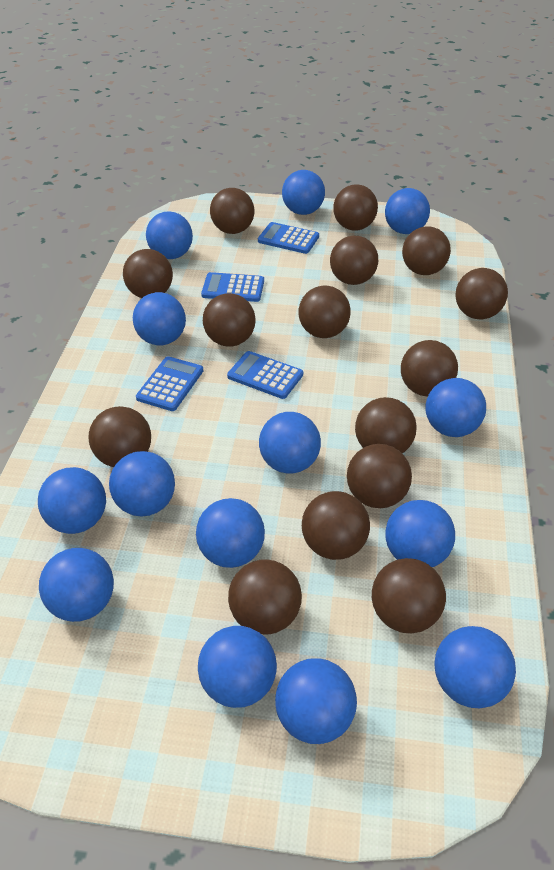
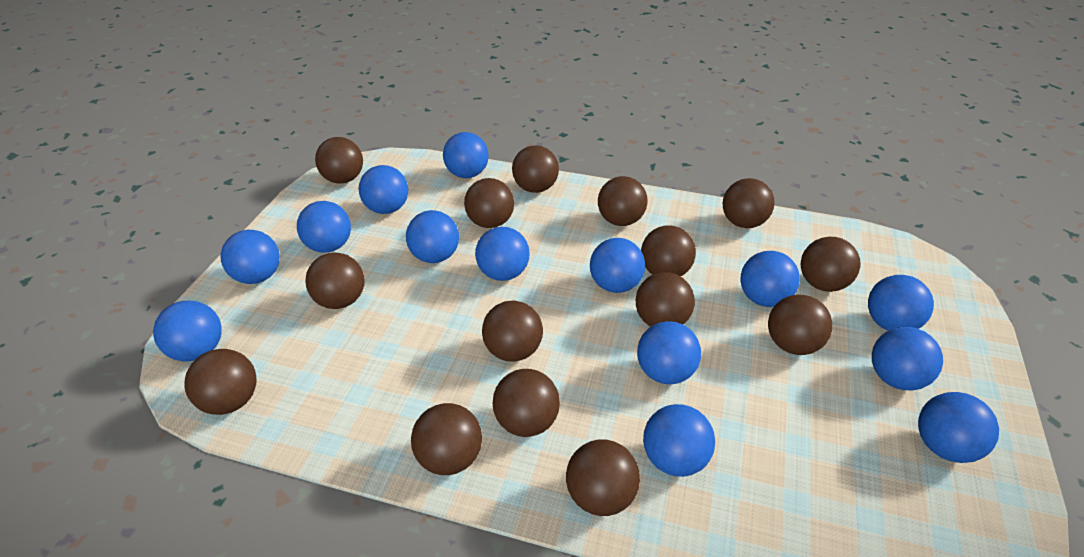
blue calculator: 4 -> 0

